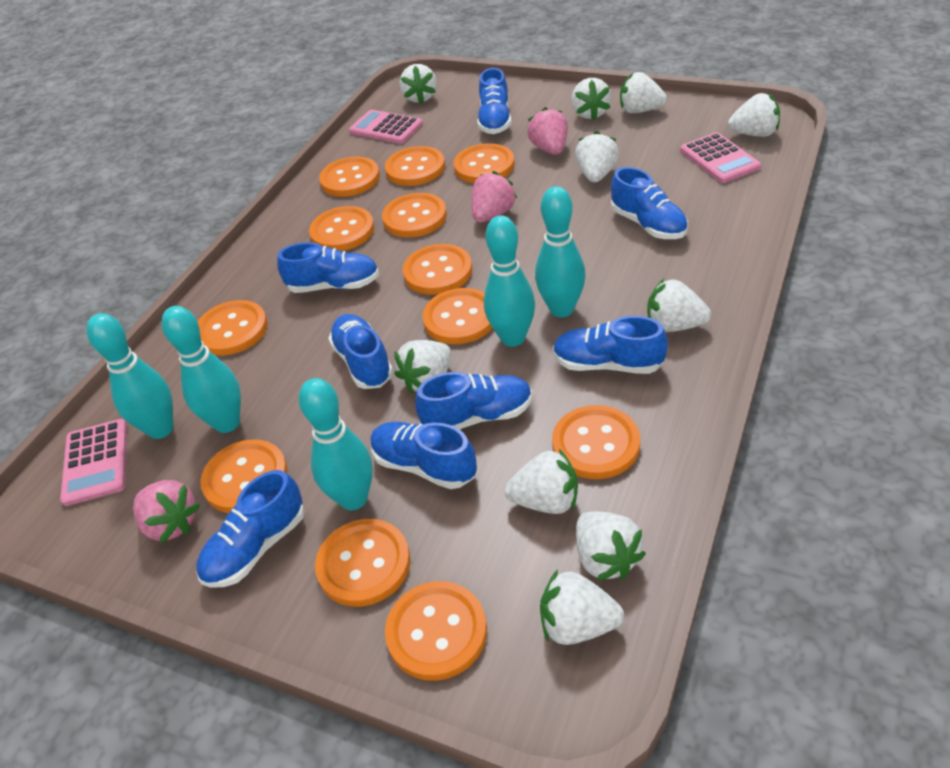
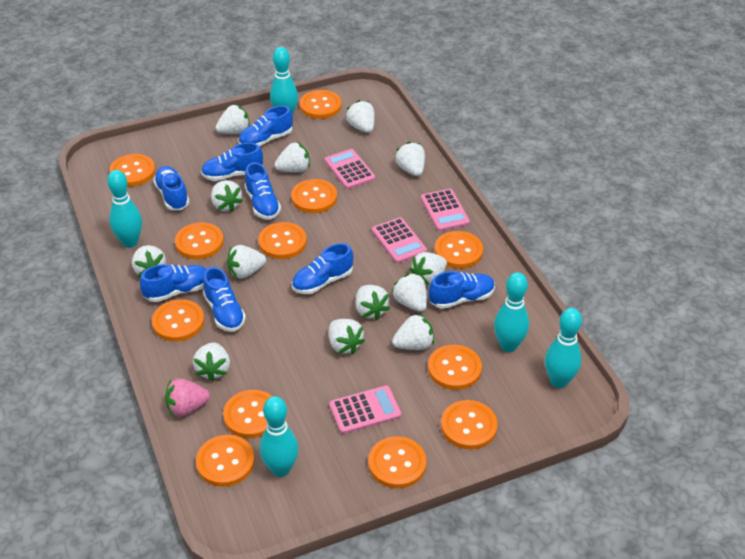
pink calculator: 3 -> 4
pink strawberry: 3 -> 1
white strawberry: 10 -> 13

